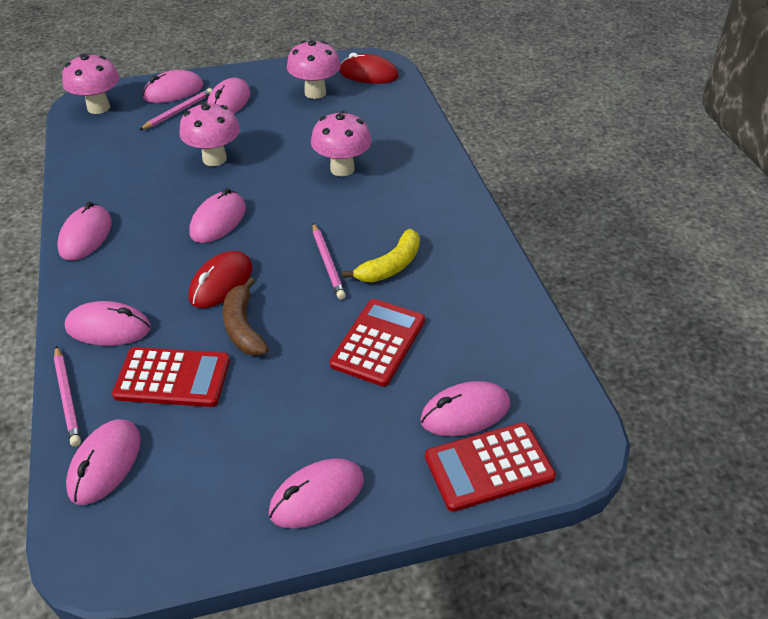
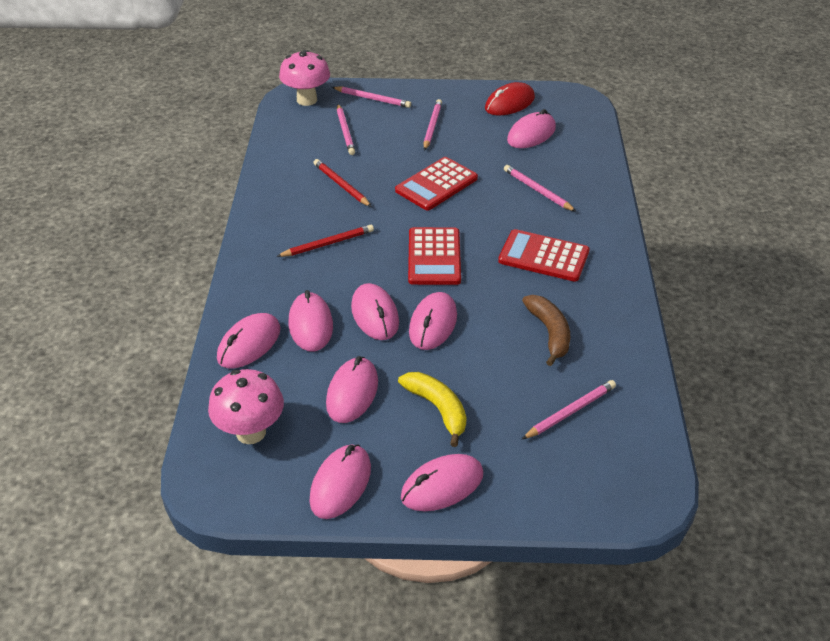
pink mushroom: 4 -> 2
pink pencil: 3 -> 5
red mouse: 2 -> 1
red pencil: 0 -> 2

